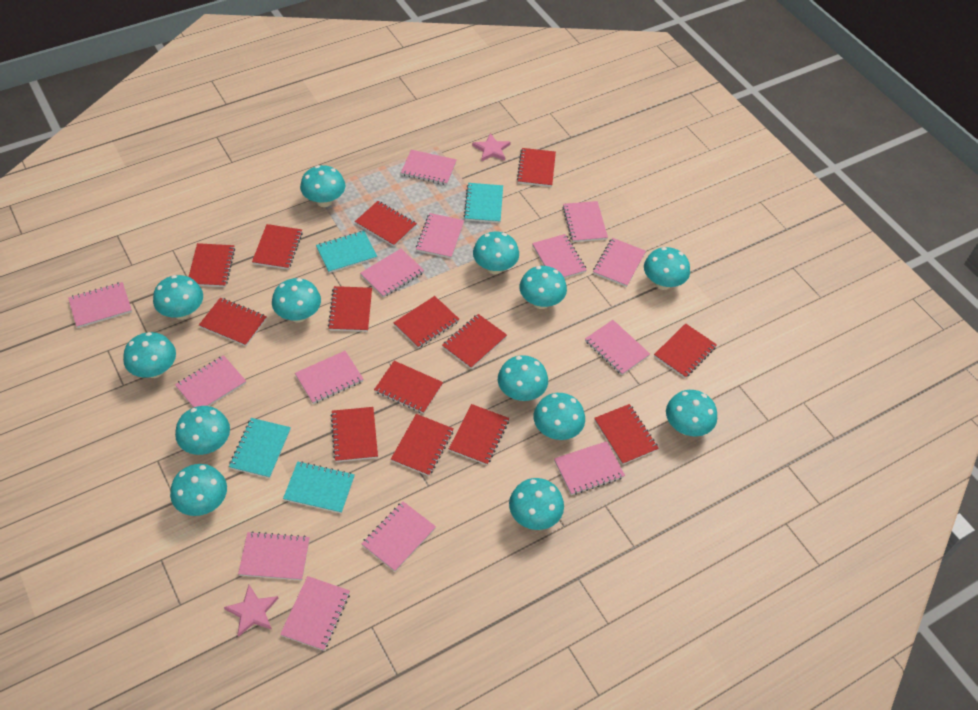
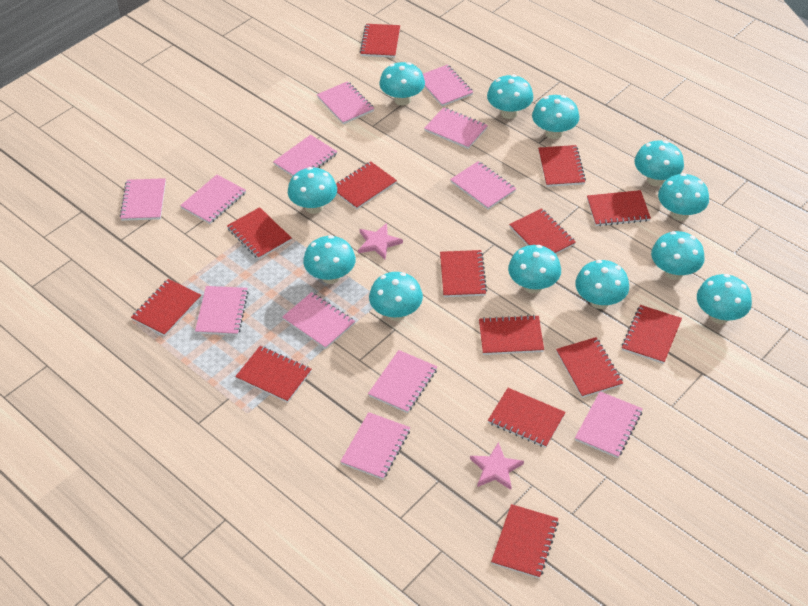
pink notebook: 14 -> 12
turquoise mushroom: 13 -> 12
turquoise notebook: 4 -> 0

